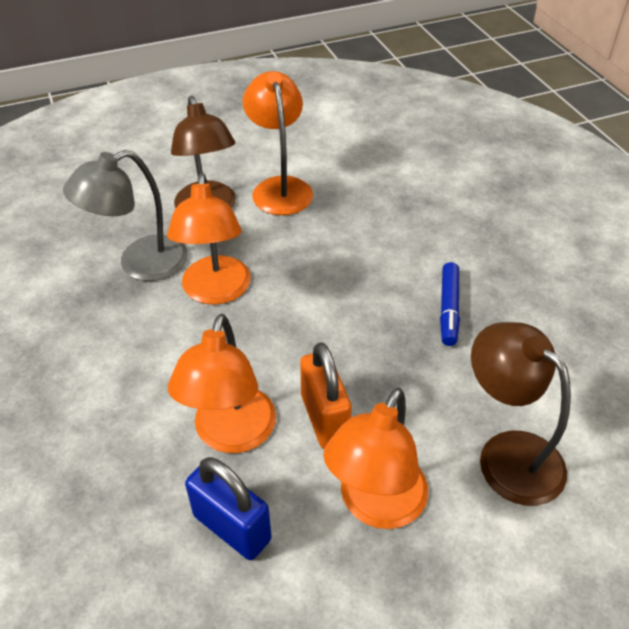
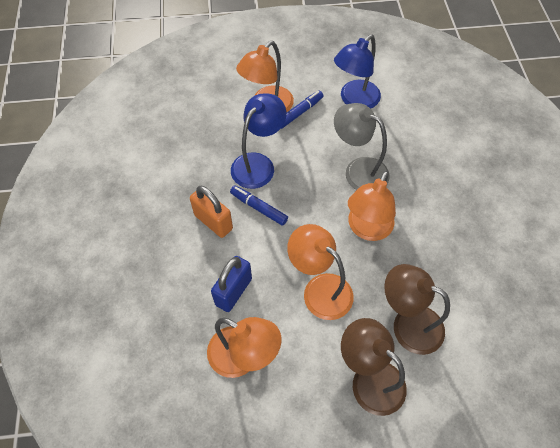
blue lamp: 0 -> 2
blue marker: 1 -> 2

